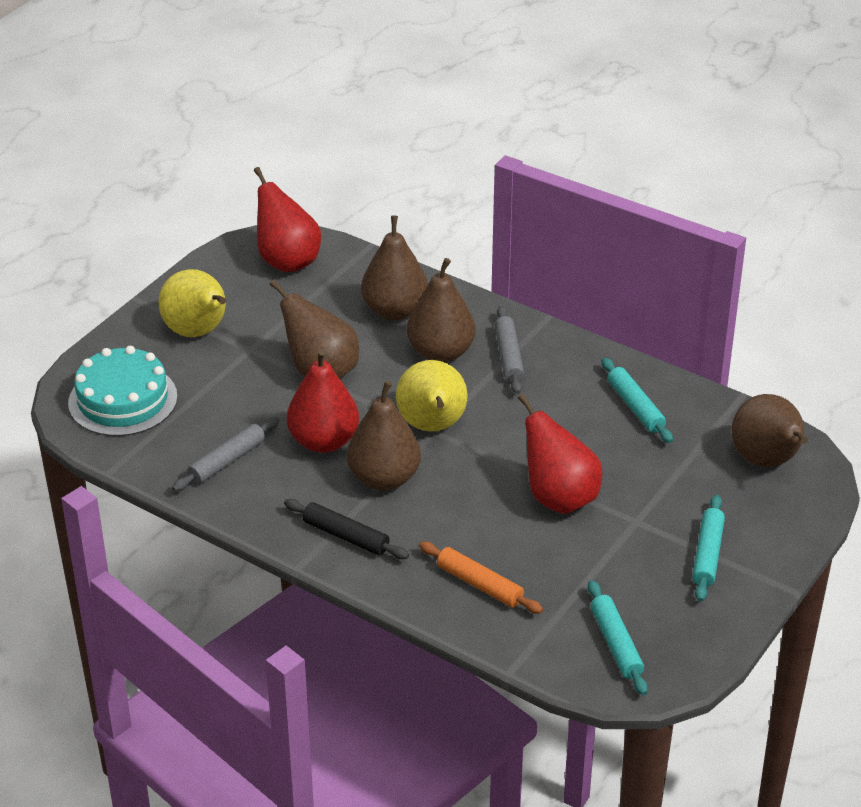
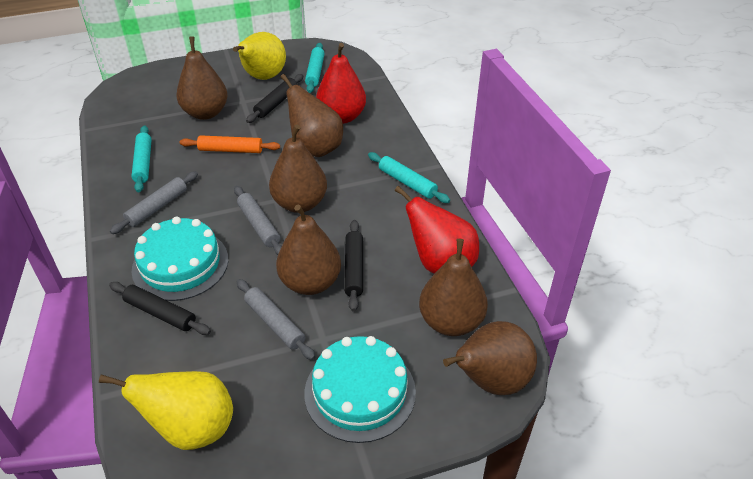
black rolling pin: 1 -> 3
brown pear: 5 -> 6
grey rolling pin: 2 -> 3
red pear: 3 -> 2
turquoise cake: 1 -> 2

